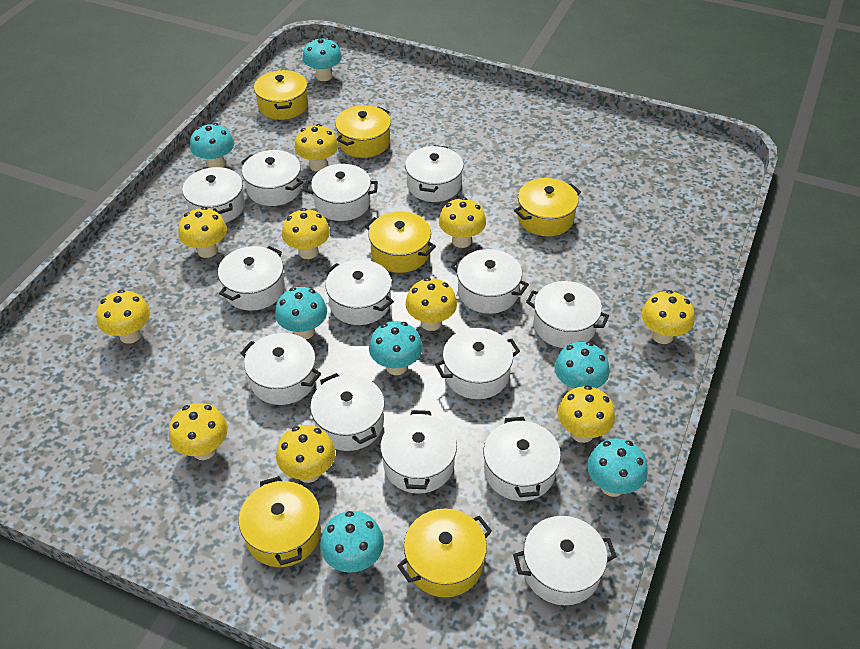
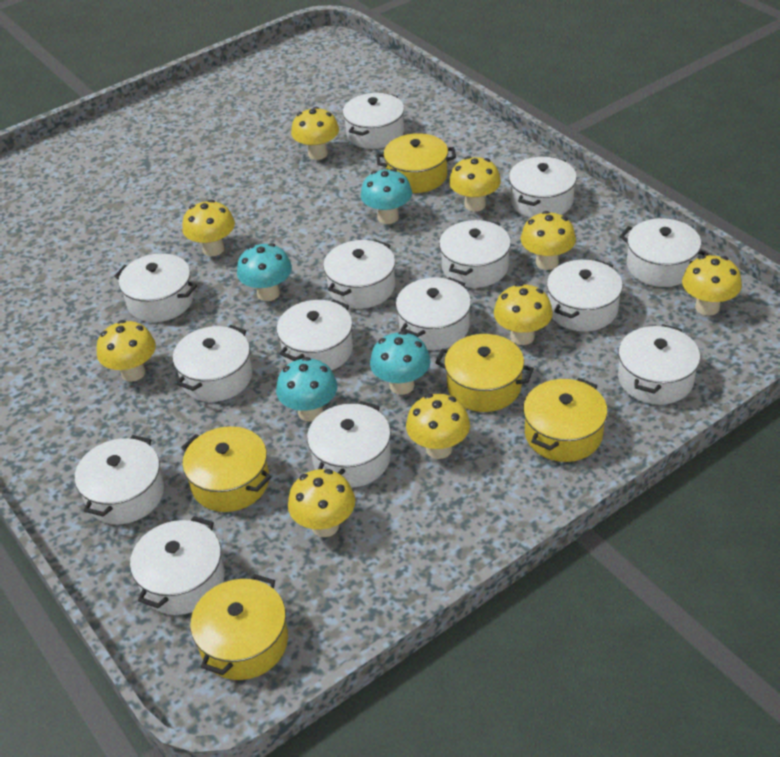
turquoise mushroom: 7 -> 4
yellow mushroom: 10 -> 9
yellow pot: 6 -> 5

